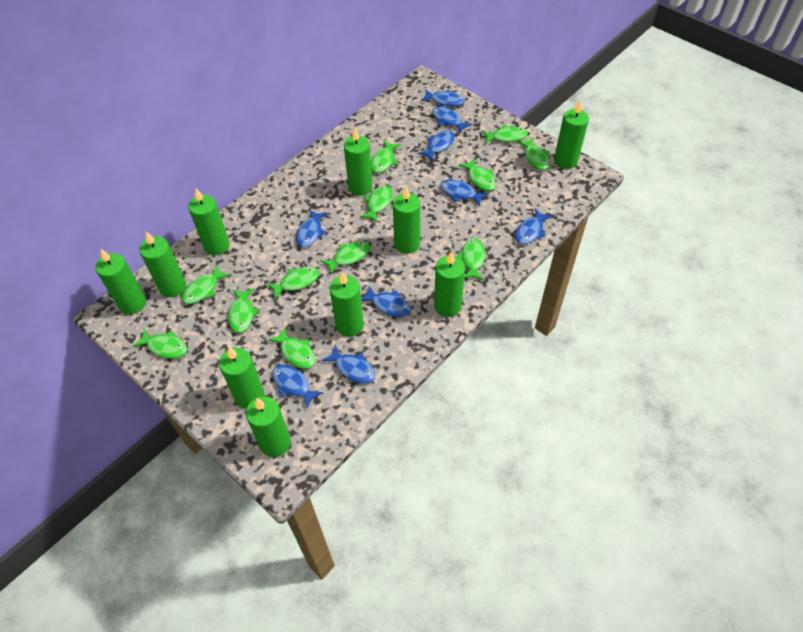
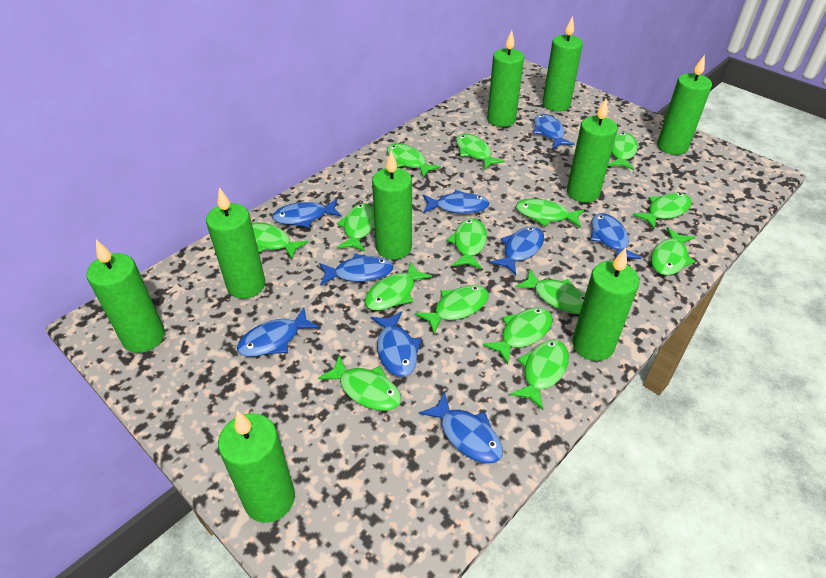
green candle: 10 -> 9
green fish: 12 -> 15

